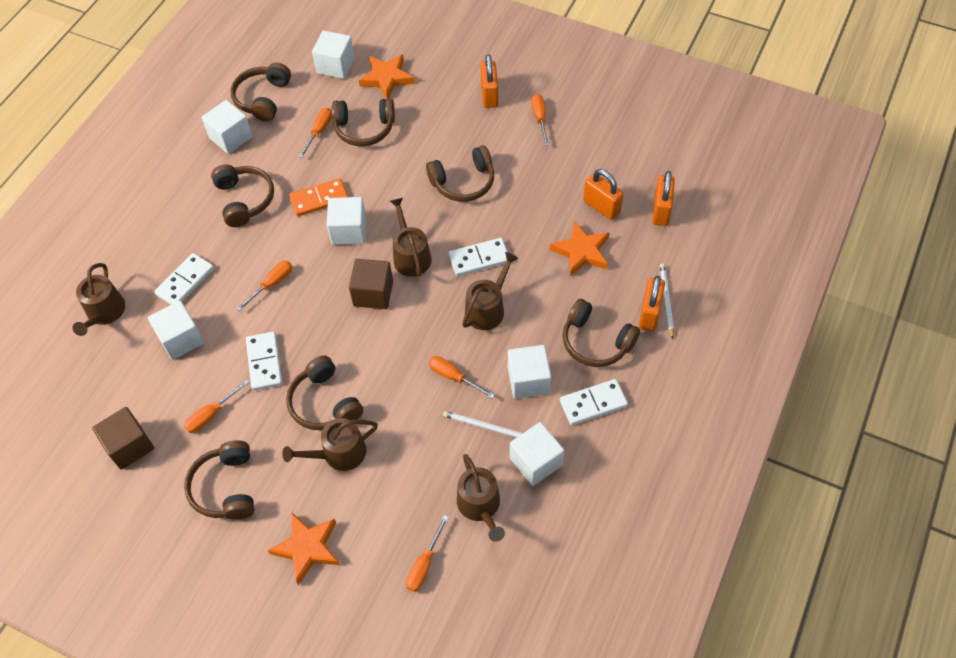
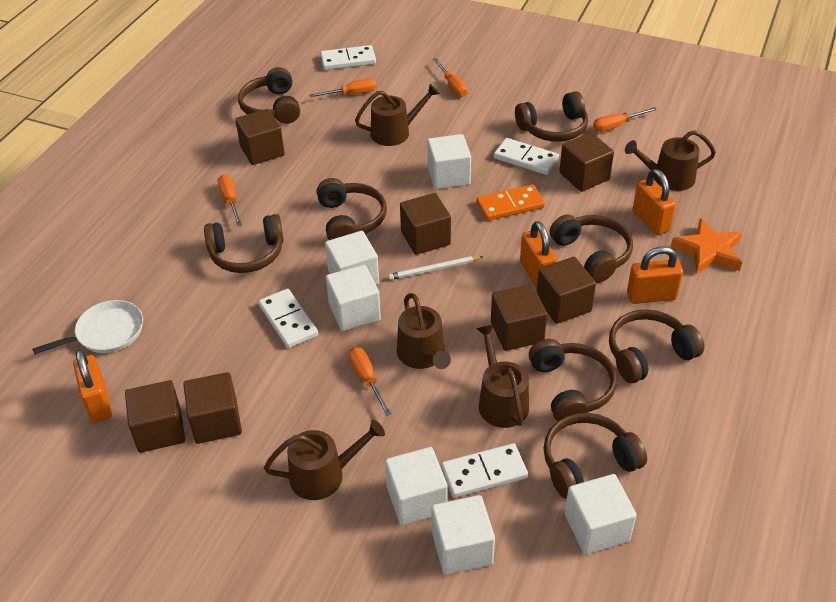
brown cube: 2 -> 7
brown headphones: 7 -> 8
orange screwdriver: 6 -> 5
orange star: 3 -> 1
white pan: 0 -> 1
white pencil: 2 -> 1

